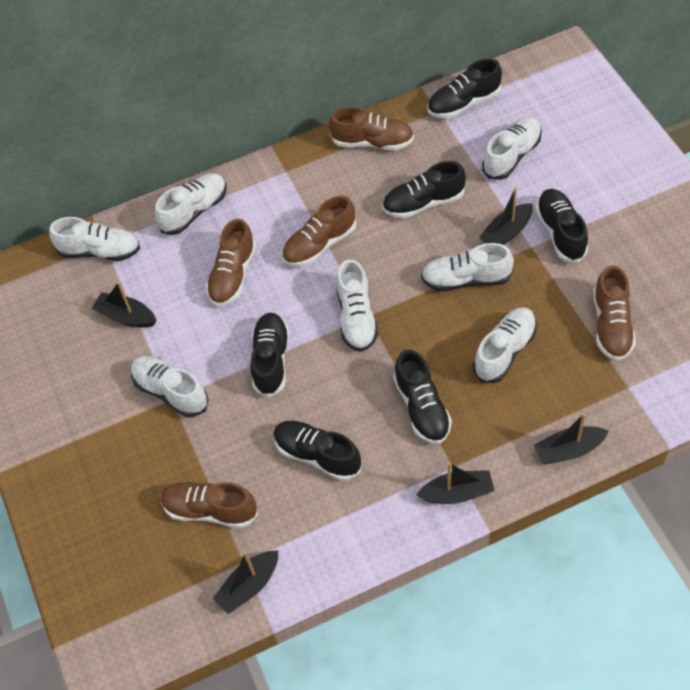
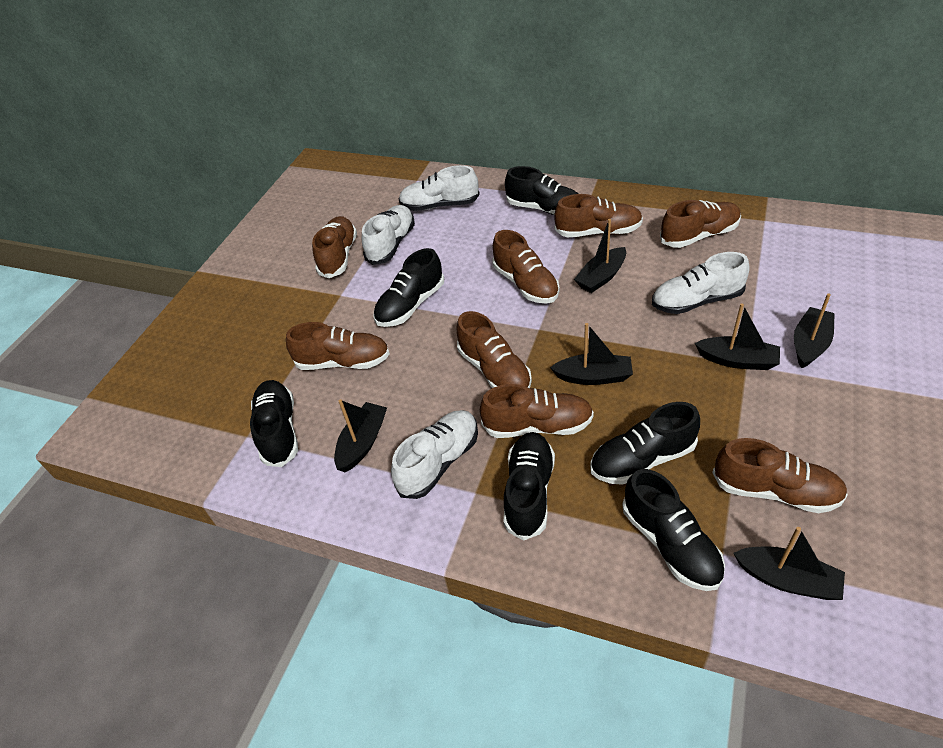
black boat: 5 -> 6
brown shoe: 5 -> 8
white shoe: 7 -> 4

